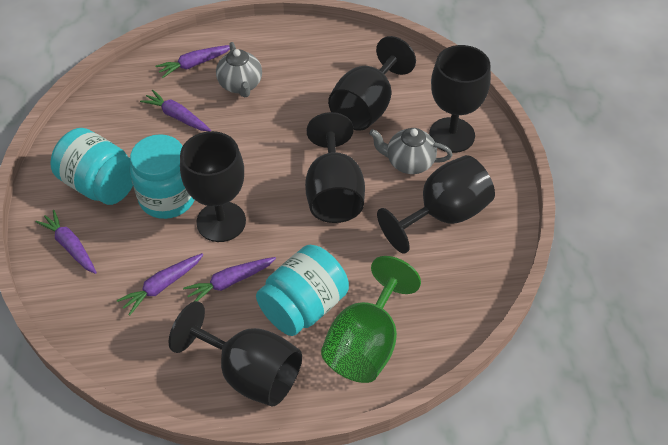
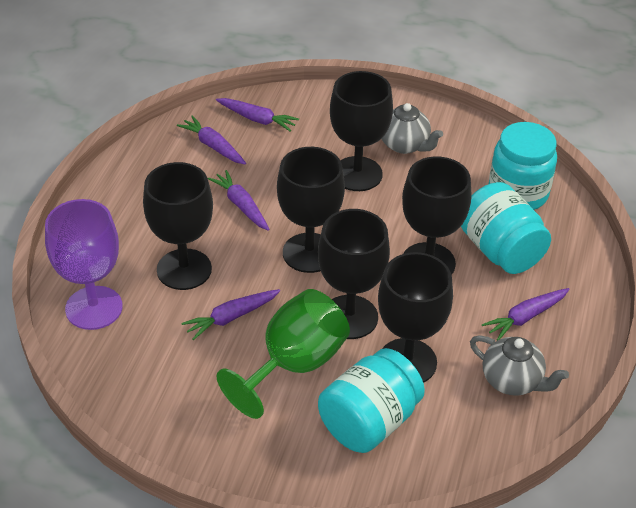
purple goblet: 0 -> 1

